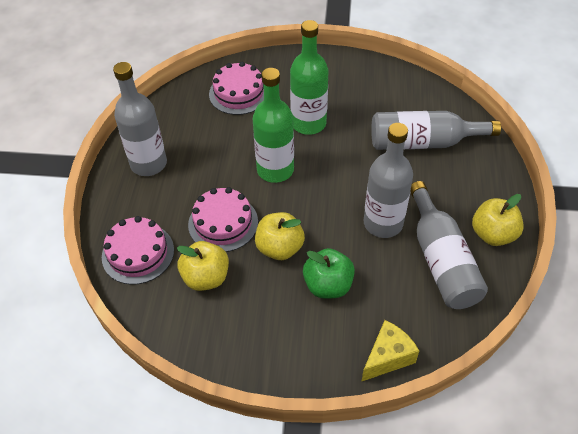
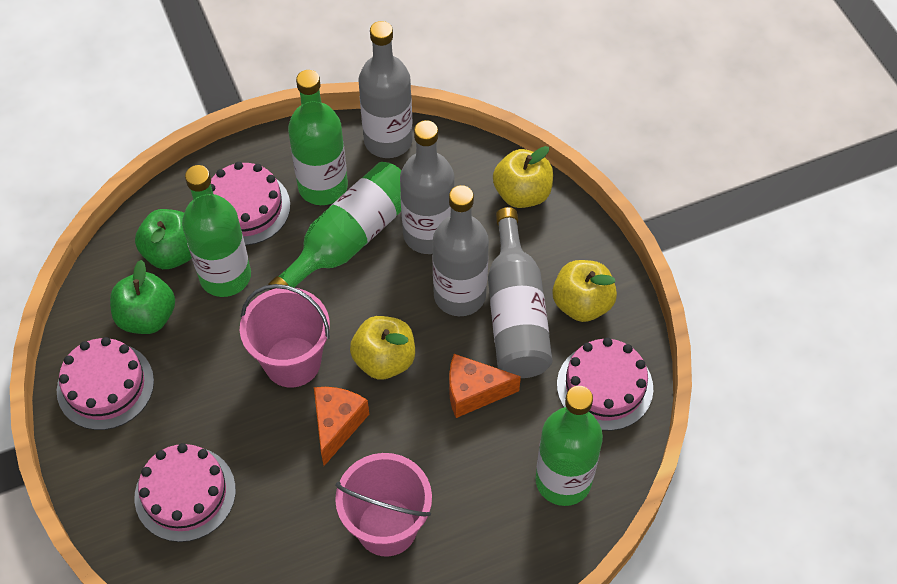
green apple: 1 -> 2
green bottle: 2 -> 4
orange cheese: 0 -> 2
pink bucket: 0 -> 2
pink cake: 3 -> 4
yellow cheese: 1 -> 0

